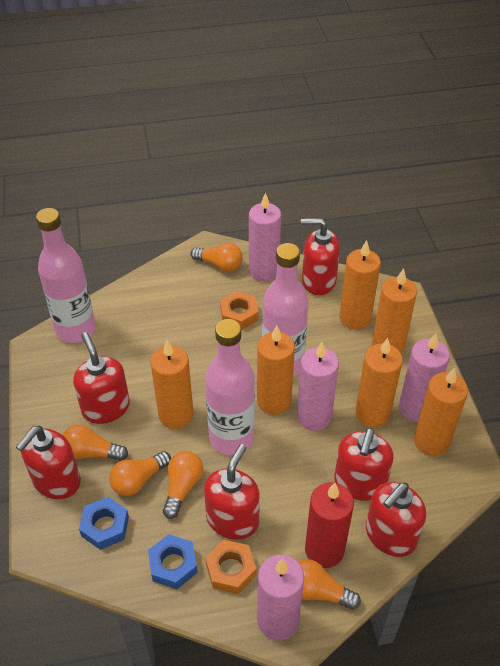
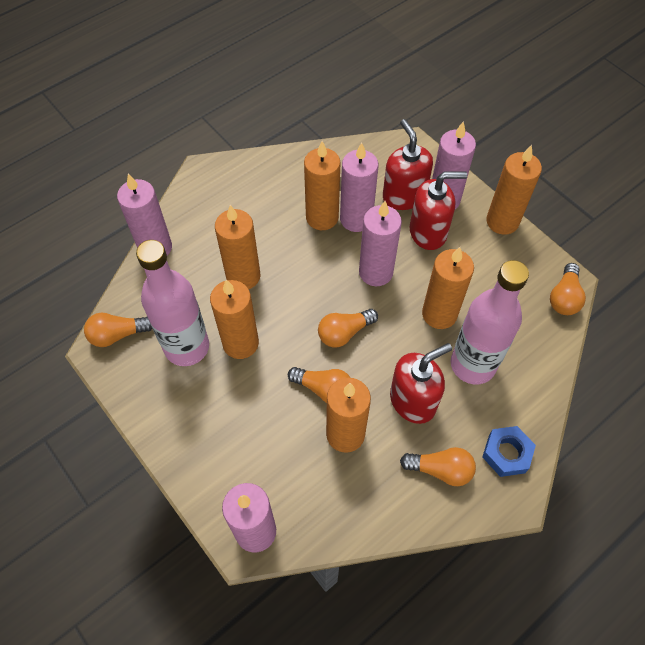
blue nut: 2 -> 1
orange nut: 2 -> 0
pink bottle: 3 -> 2
pink candle: 4 -> 5
red candle: 1 -> 0
red soap dispenser: 6 -> 3

